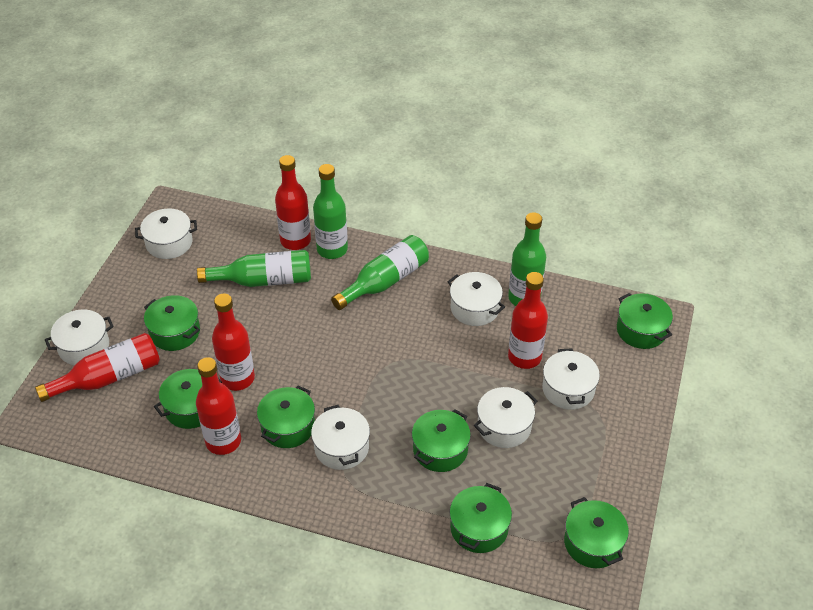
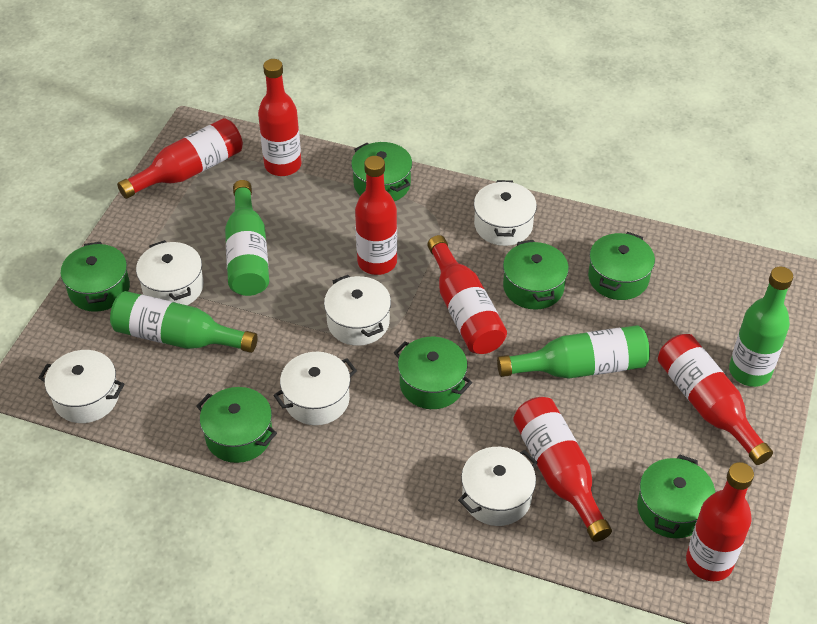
red bottle: 5 -> 7

